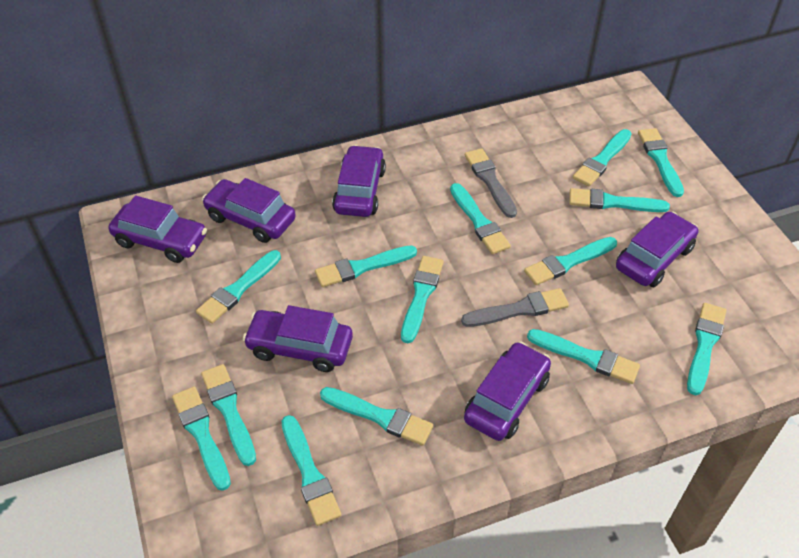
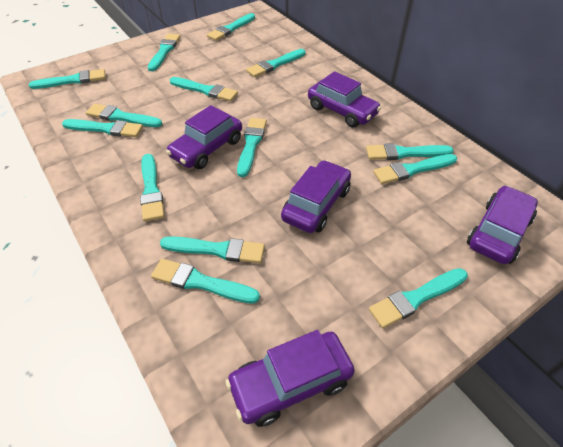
grey brush: 2 -> 0
purple car: 6 -> 5

